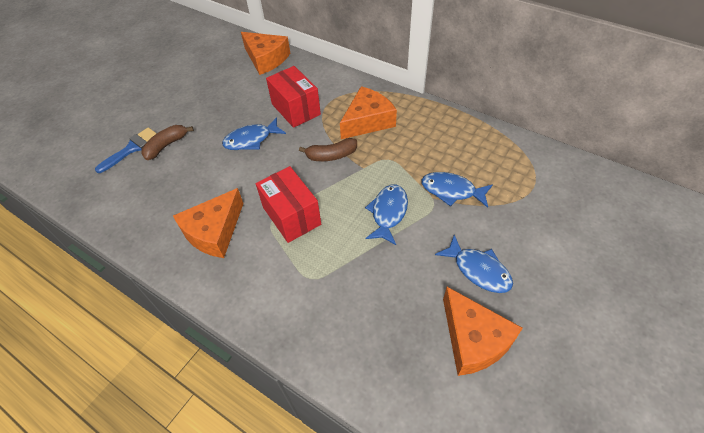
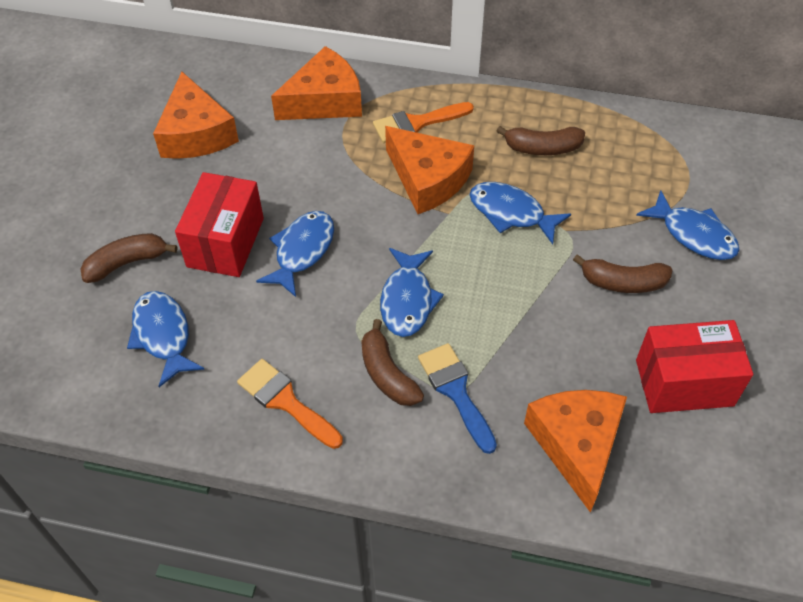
blue fish: 4 -> 5
brown banana: 2 -> 4
orange brush: 0 -> 2

